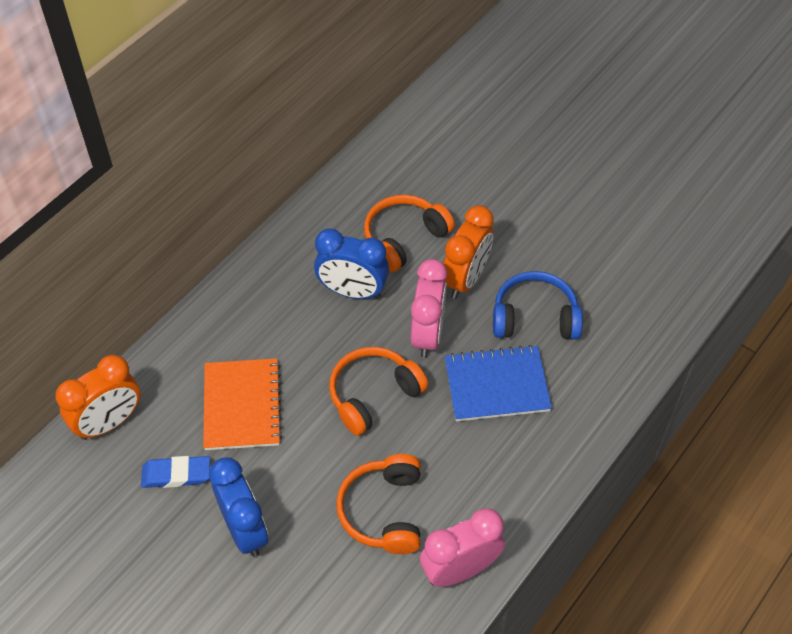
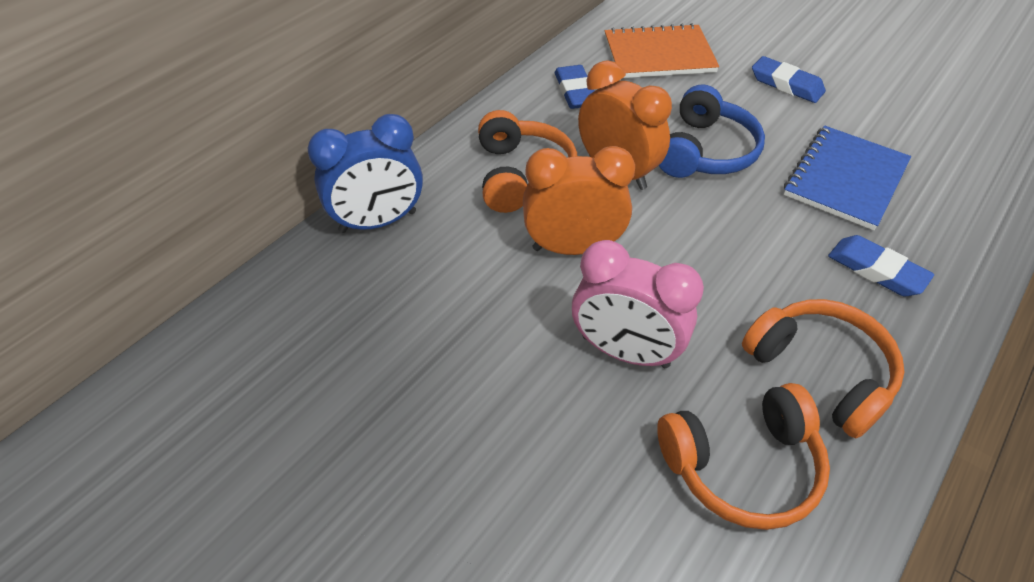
blue clock: 2 -> 1
blue eraser: 1 -> 3
pink clock: 2 -> 1

